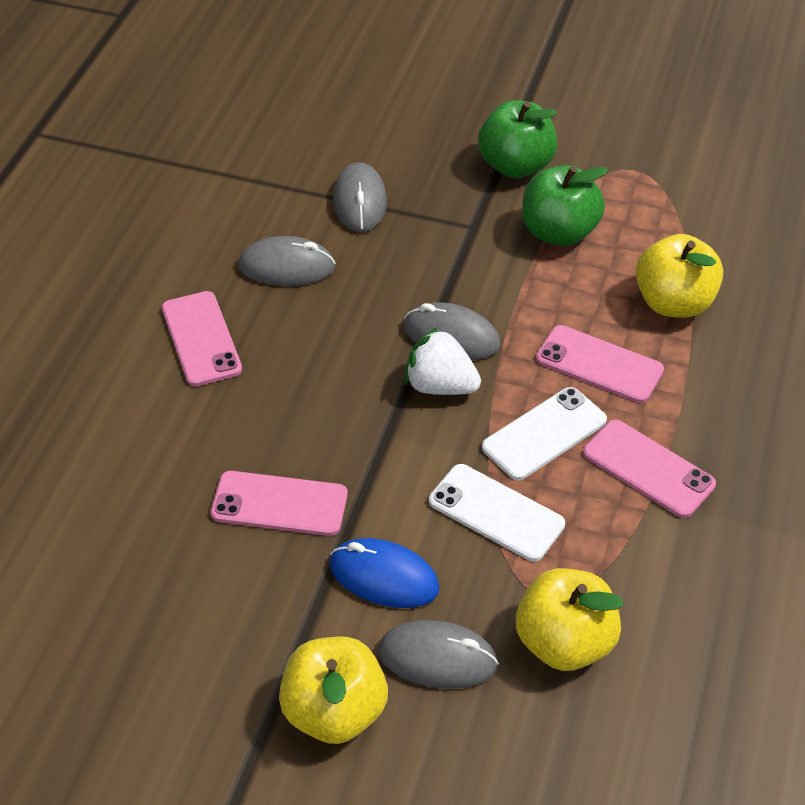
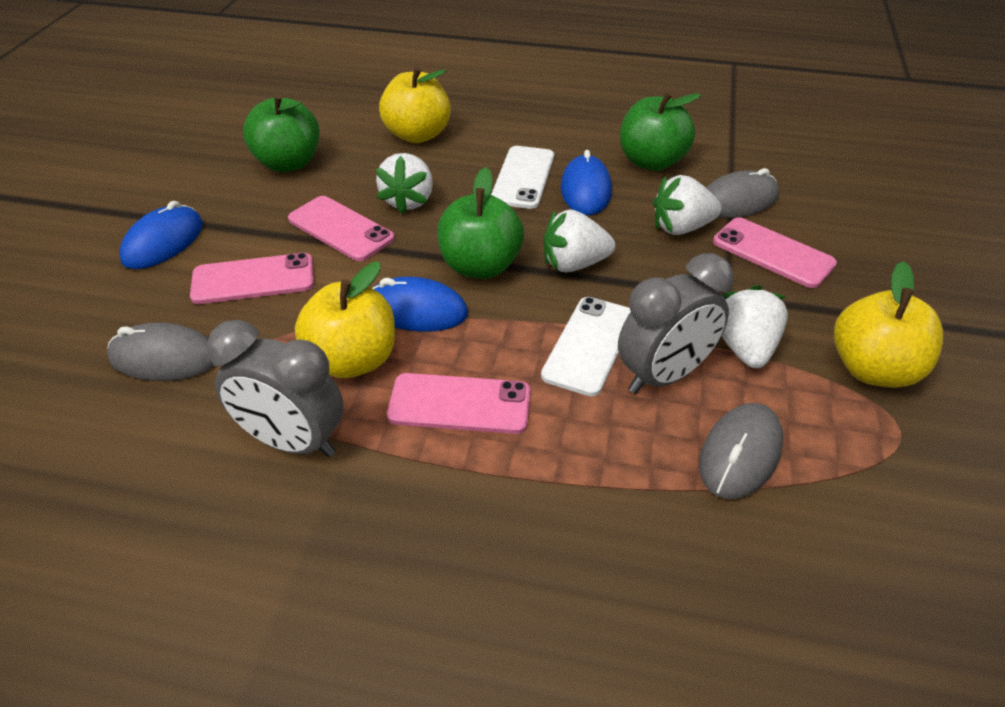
blue mouse: 1 -> 3
green apple: 2 -> 3
grey clock: 0 -> 2
grey mouse: 4 -> 3
white strawberry: 1 -> 4

